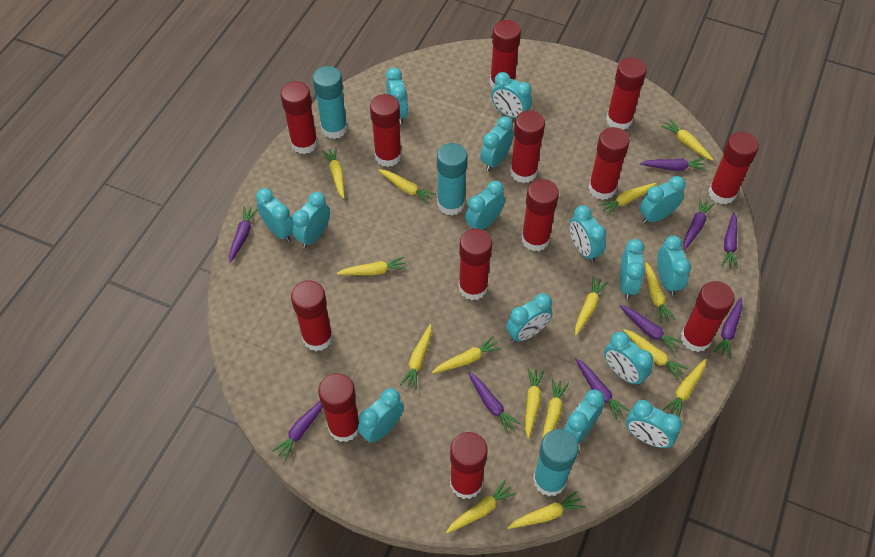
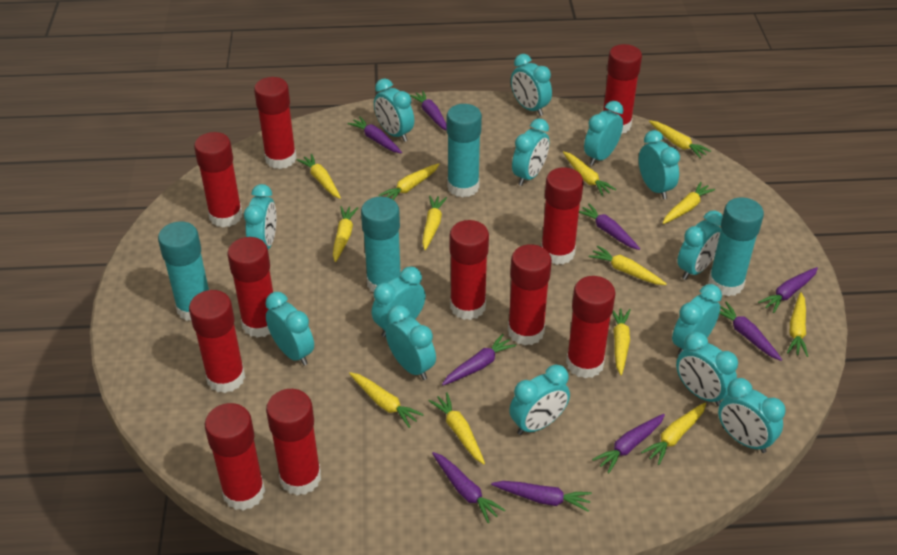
red glue stick: 13 -> 11
turquoise clock: 15 -> 14
turquoise glue stick: 3 -> 4
yellow carrot: 15 -> 13

